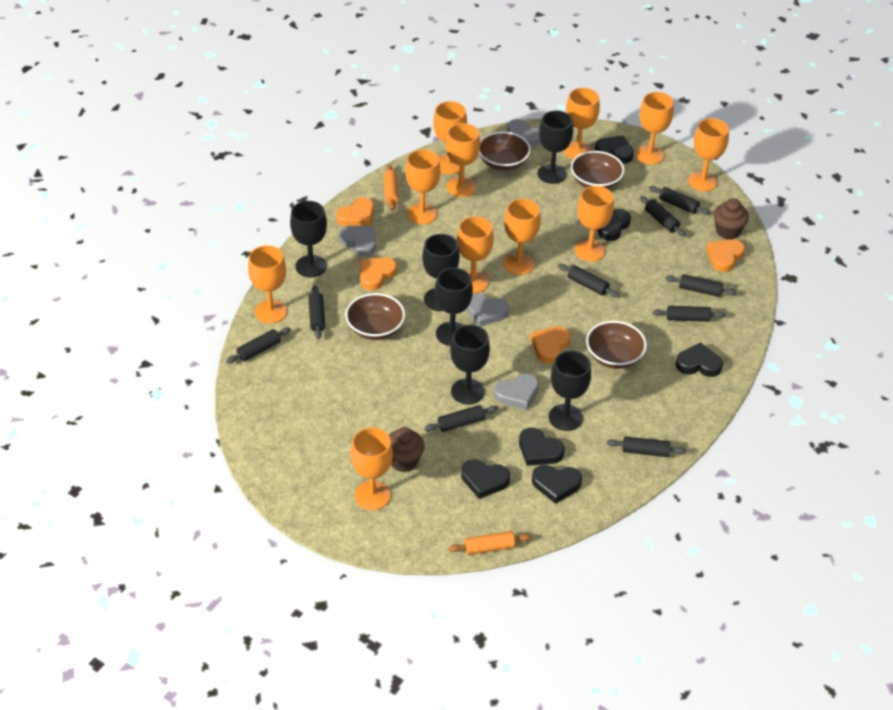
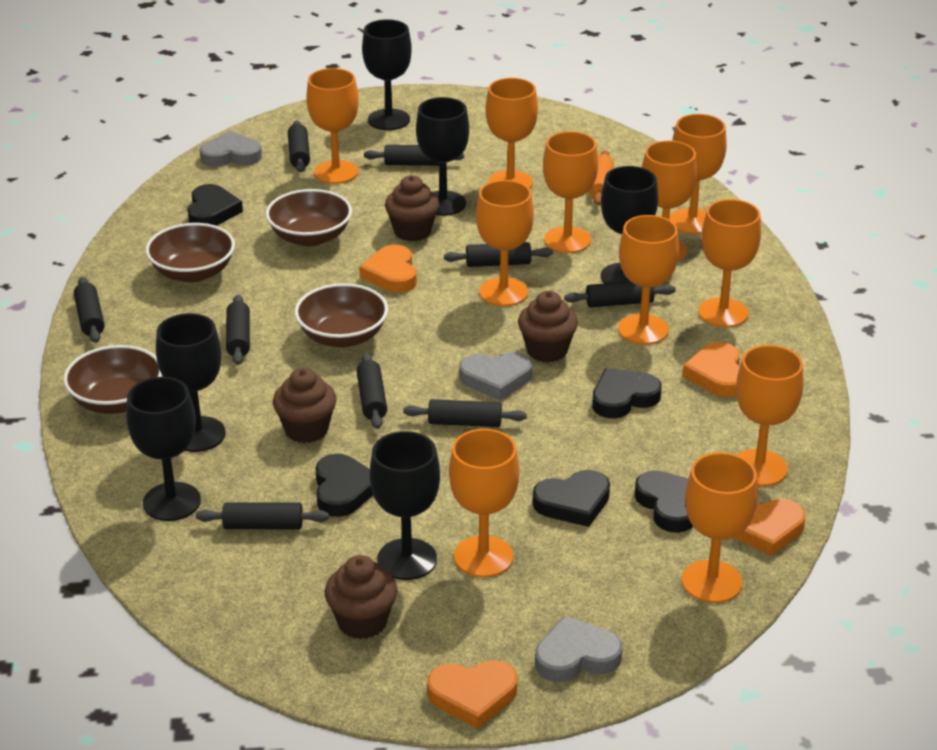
black heart: 6 -> 5
brown cupcake: 2 -> 4
grey heart: 4 -> 3
orange rolling pin: 2 -> 1

